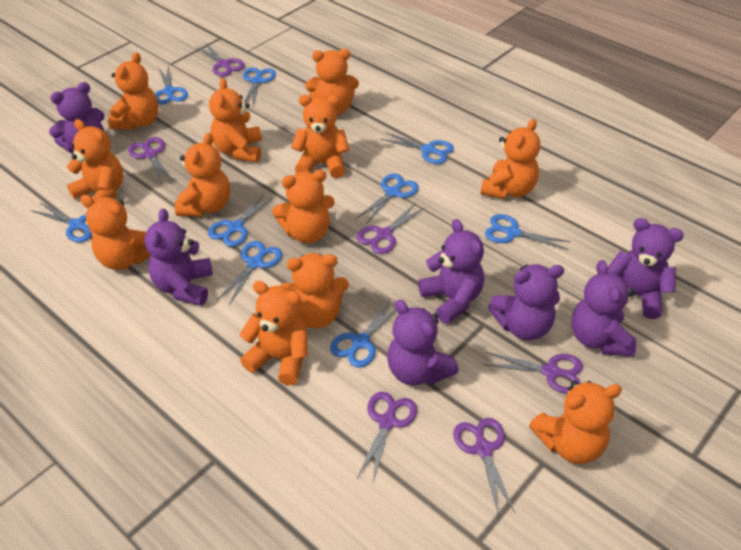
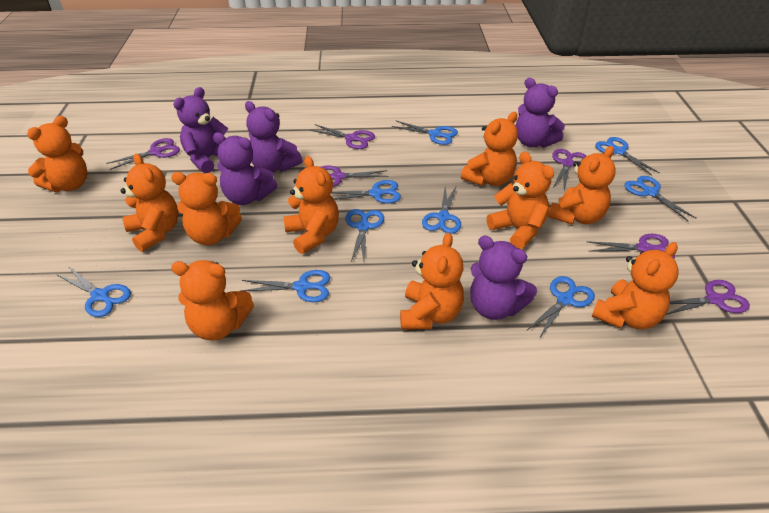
orange teddy bear: 12 -> 10
purple teddy bear: 7 -> 5

